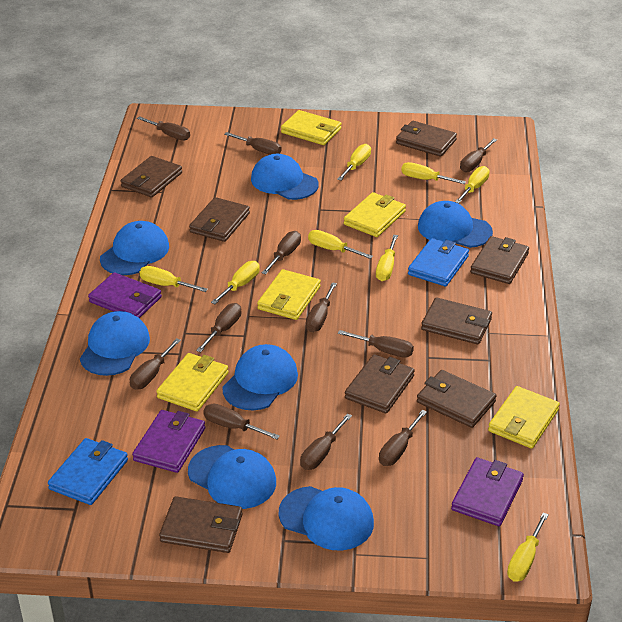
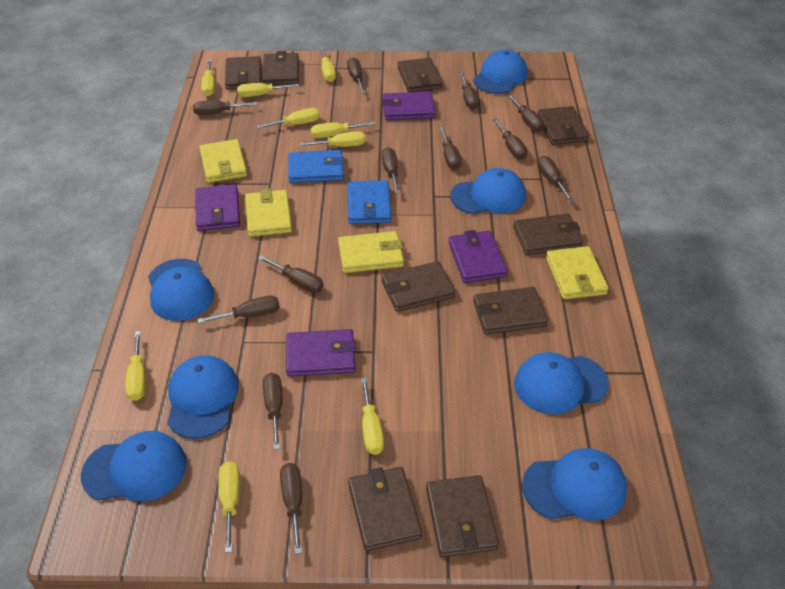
brown screwdriver: 11 -> 12
brown wallet: 8 -> 9
purple wallet: 3 -> 4
yellow screwdriver: 8 -> 9
yellow wallet: 5 -> 4

